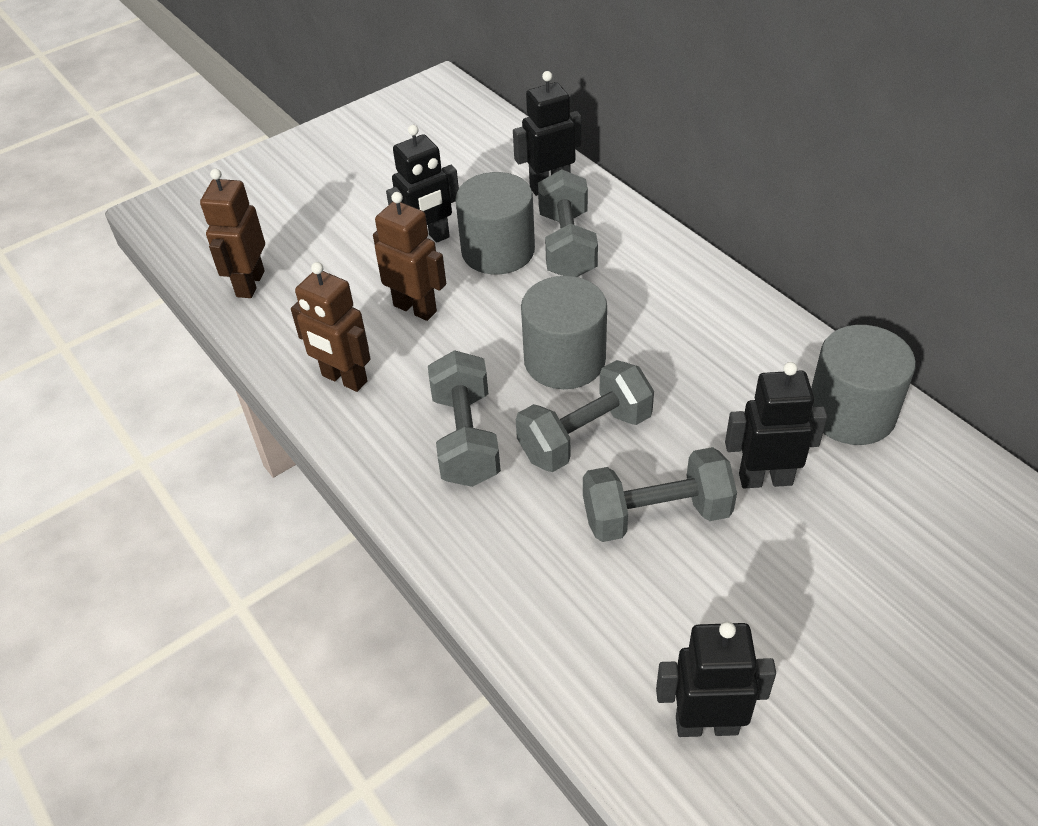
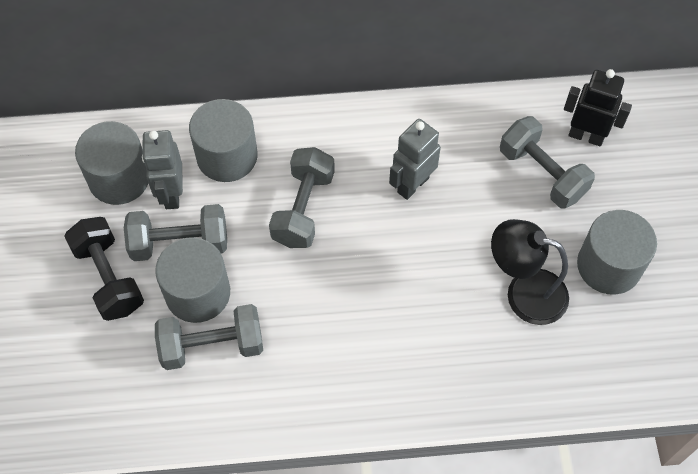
black dumbbell: 0 -> 1
black lamp: 0 -> 1
black robot: 4 -> 1
brown robot: 3 -> 0
grey cylinder: 3 -> 4
grey robot: 0 -> 2

